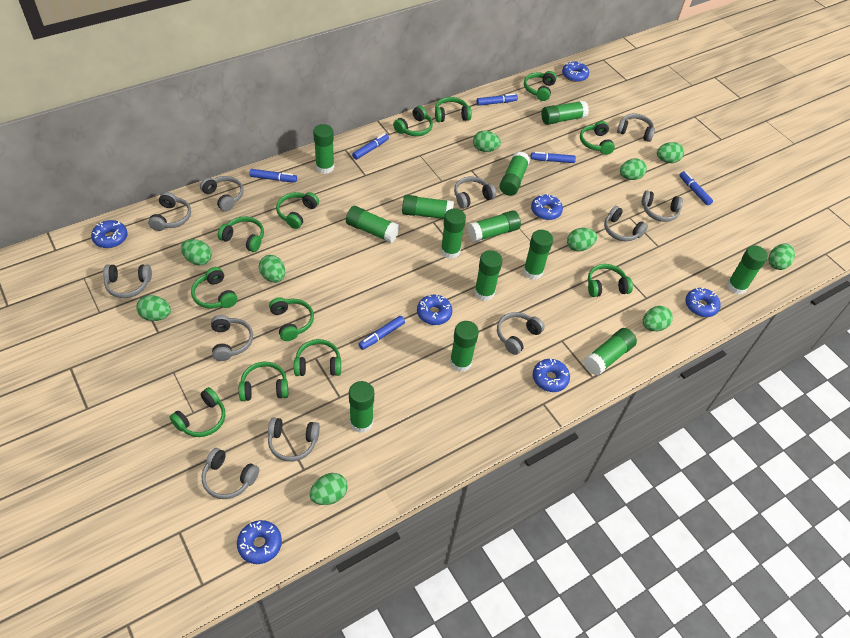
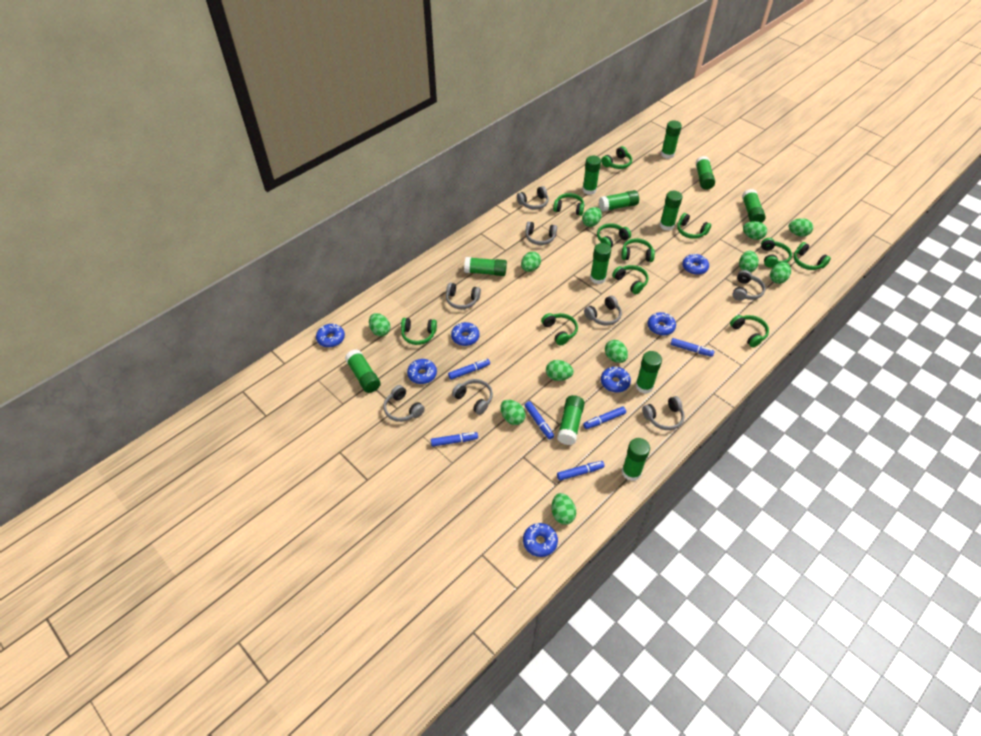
green egg: 10 -> 11
green glue stick: 13 -> 12
green headphones: 12 -> 11
grey headphones: 11 -> 8

